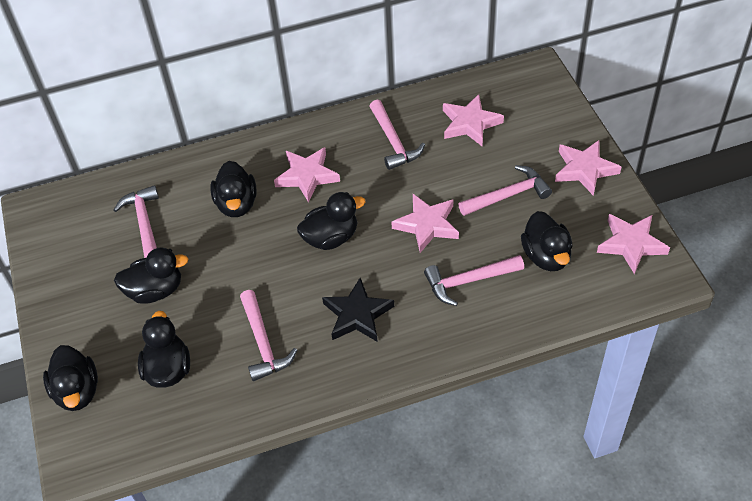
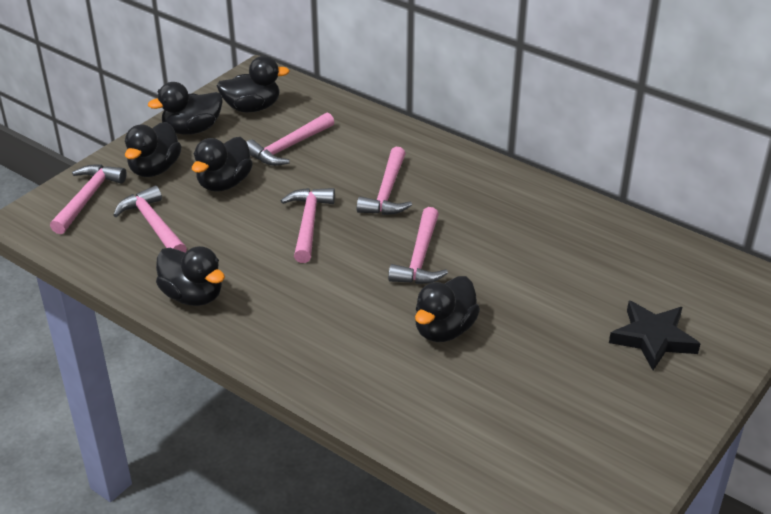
pink hammer: 5 -> 6
pink star: 5 -> 0

